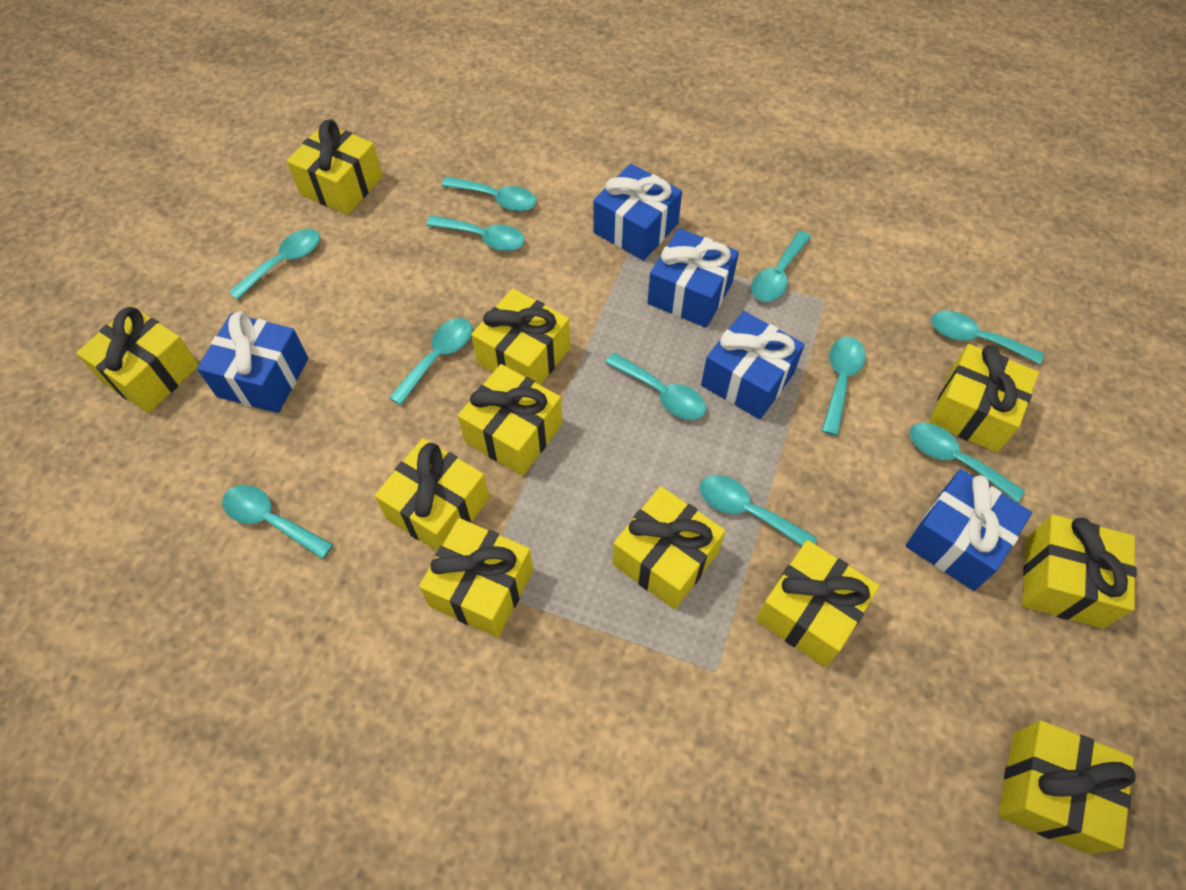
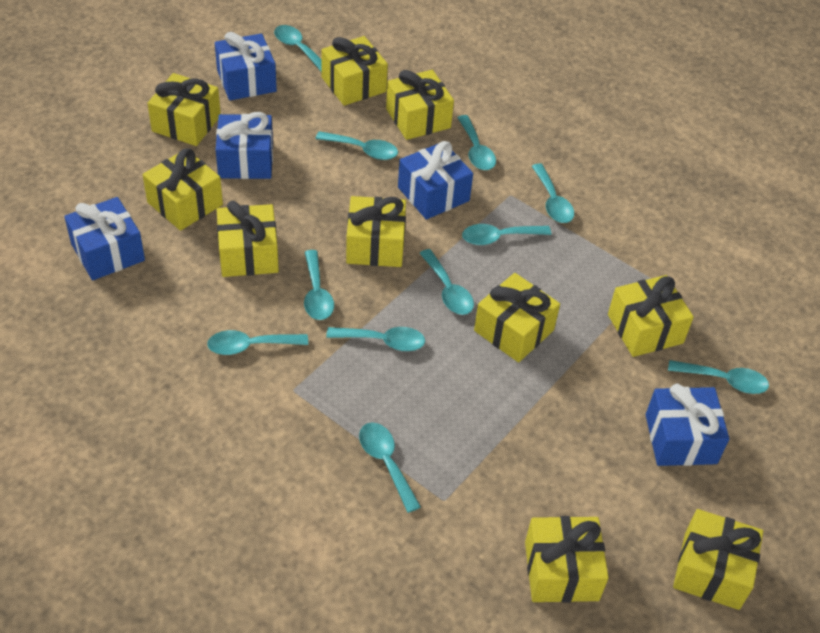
yellow gift: 11 -> 10

